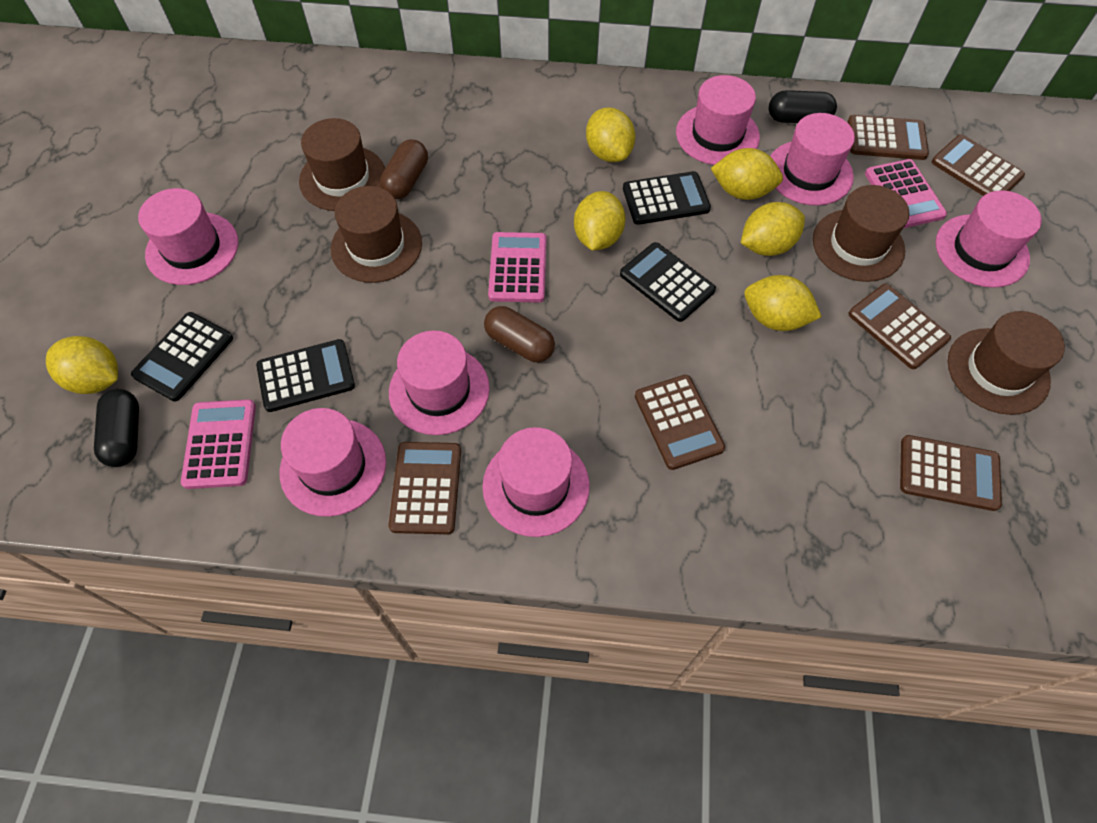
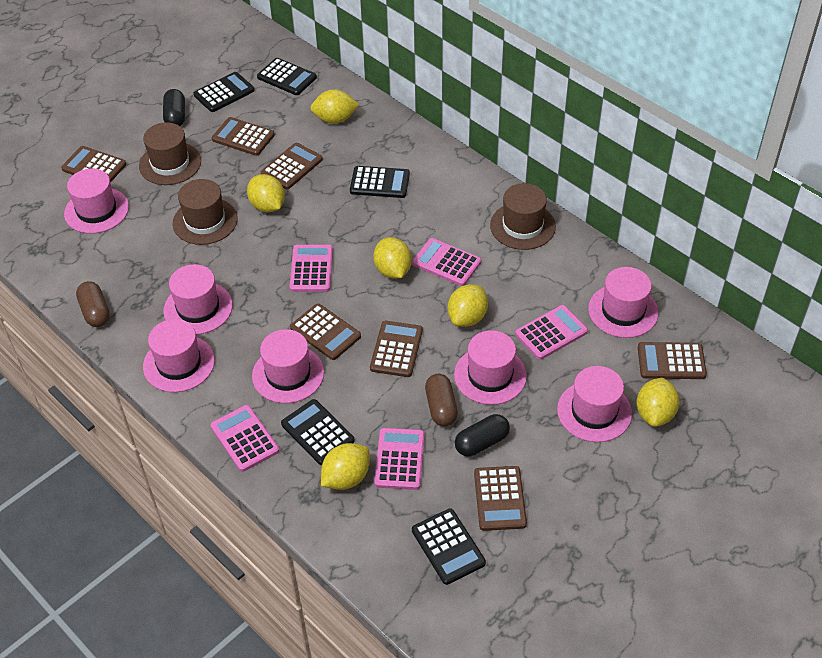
black calculator: 4 -> 5
brown calculator: 6 -> 7
brown hat: 4 -> 3
pink calculator: 3 -> 5

